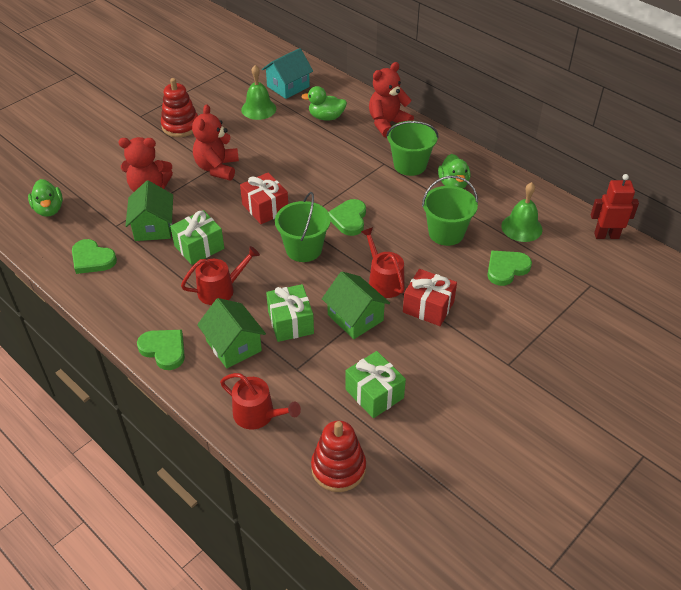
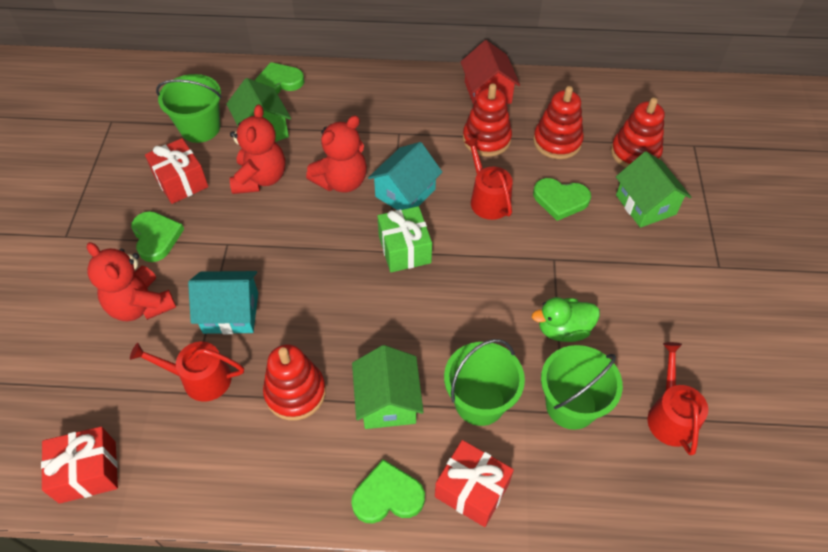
green bell: 2 -> 0
green duck: 3 -> 1
green gift: 3 -> 1
red gift: 2 -> 3
red house: 0 -> 1
red robot: 1 -> 0
red stacking toy: 2 -> 4
turquoise house: 1 -> 2

